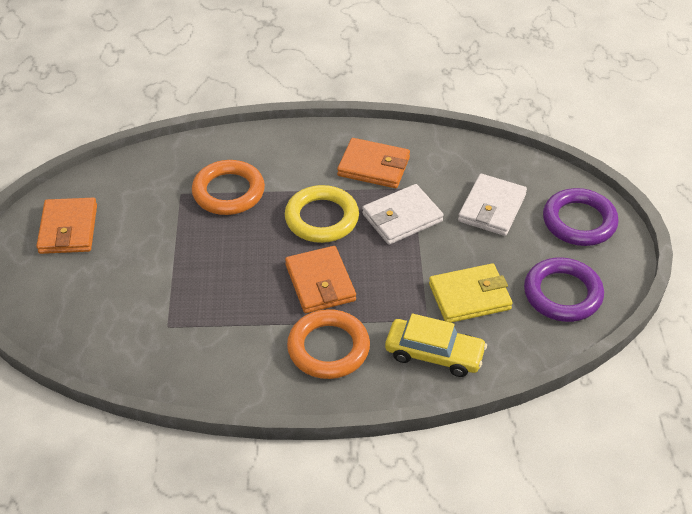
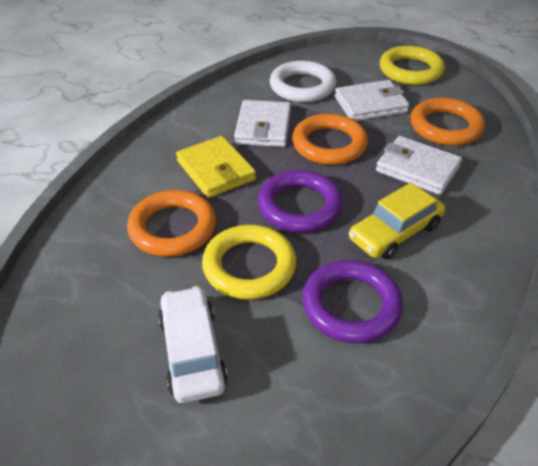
orange ring: 2 -> 3
orange wallet: 3 -> 0
white car: 0 -> 1
white ring: 0 -> 1
white wallet: 2 -> 3
yellow ring: 1 -> 2

